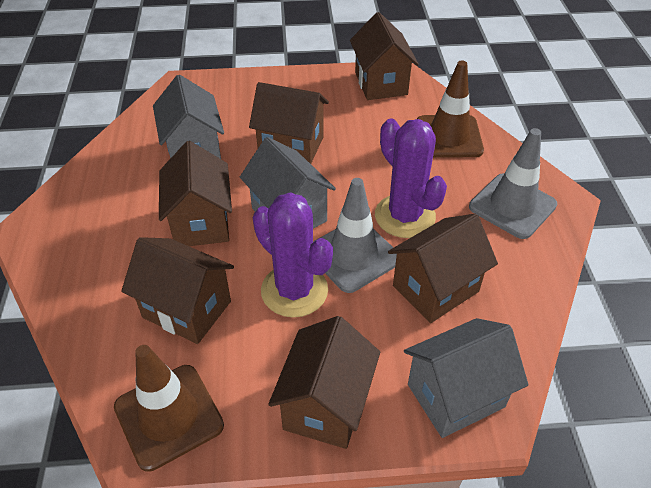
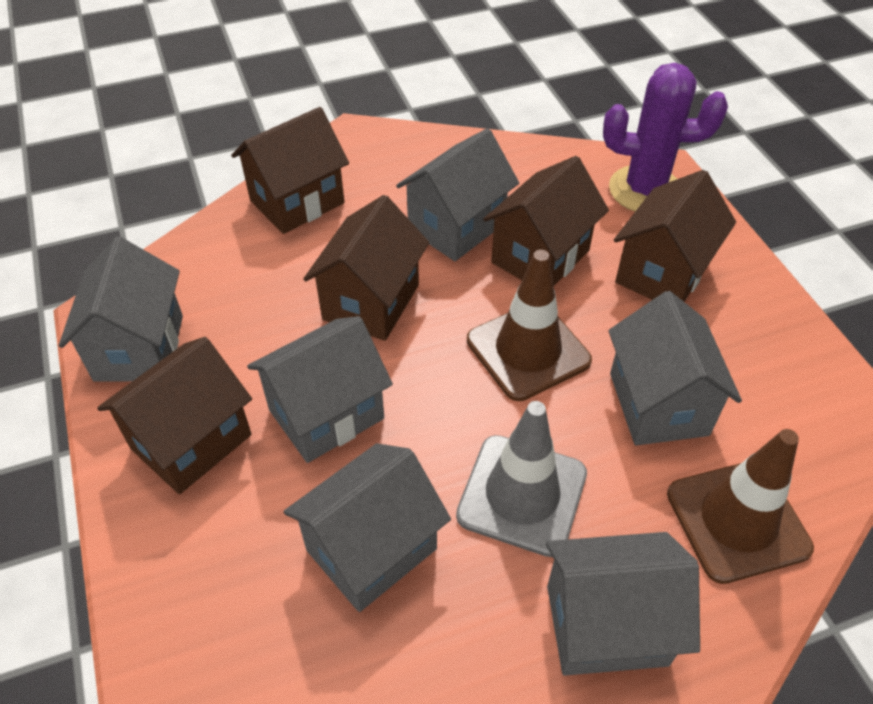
brown house: 6 -> 5
grey house: 3 -> 6
grey traffic cone: 2 -> 1
purple cactus: 2 -> 1

